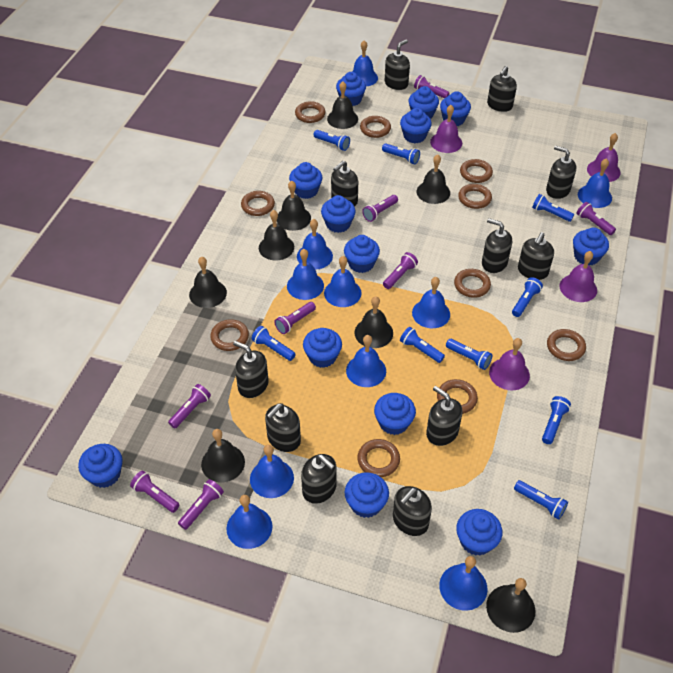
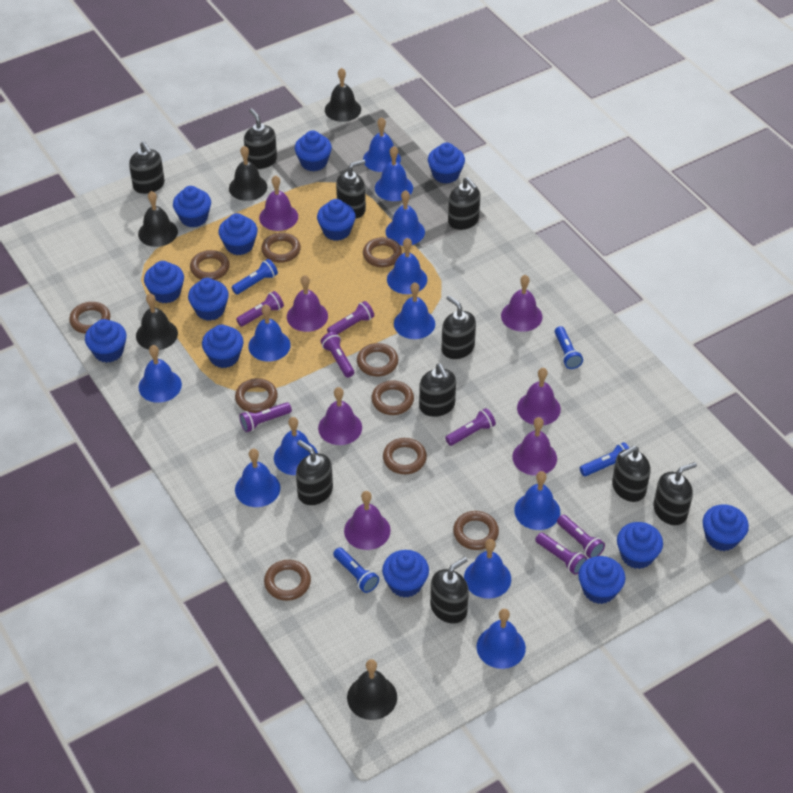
black bell: 8 -> 5
black soap dispenser: 11 -> 10
blue bell: 10 -> 12
blue flashlight: 9 -> 4
purple bell: 4 -> 7
purple flashlight: 8 -> 7

